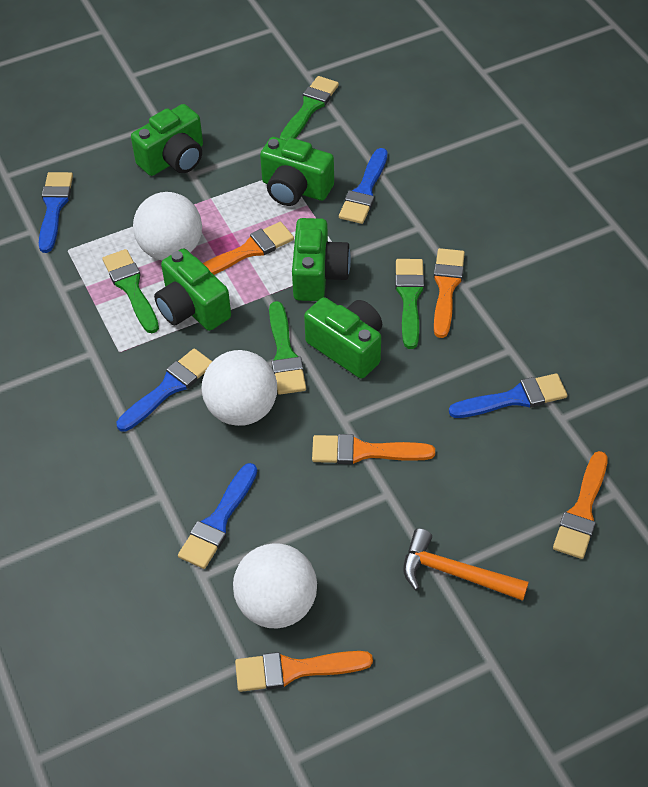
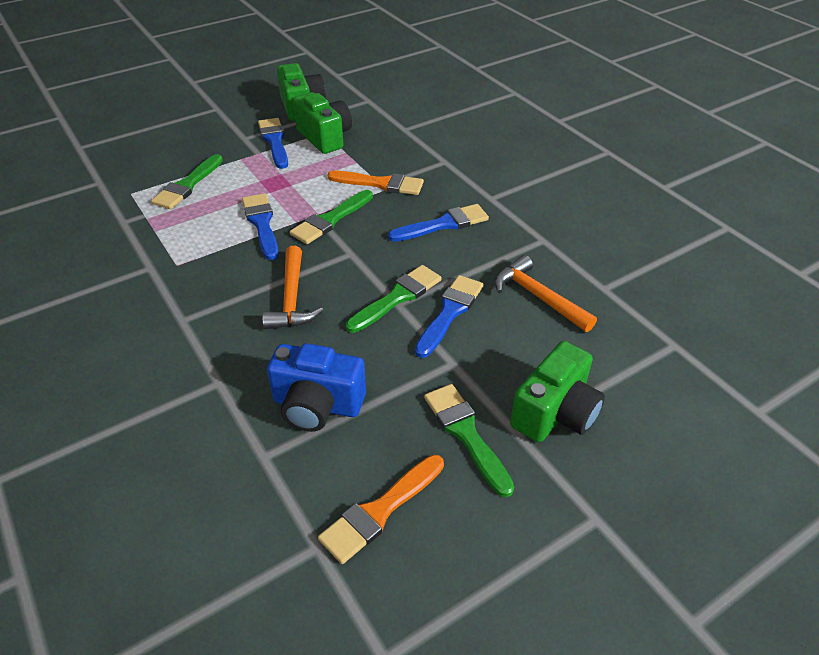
blue brush: 5 -> 4
blue camera: 0 -> 1
green camera: 5 -> 3
orange brush: 5 -> 2
orange hammer: 1 -> 2
white ball: 3 -> 0

